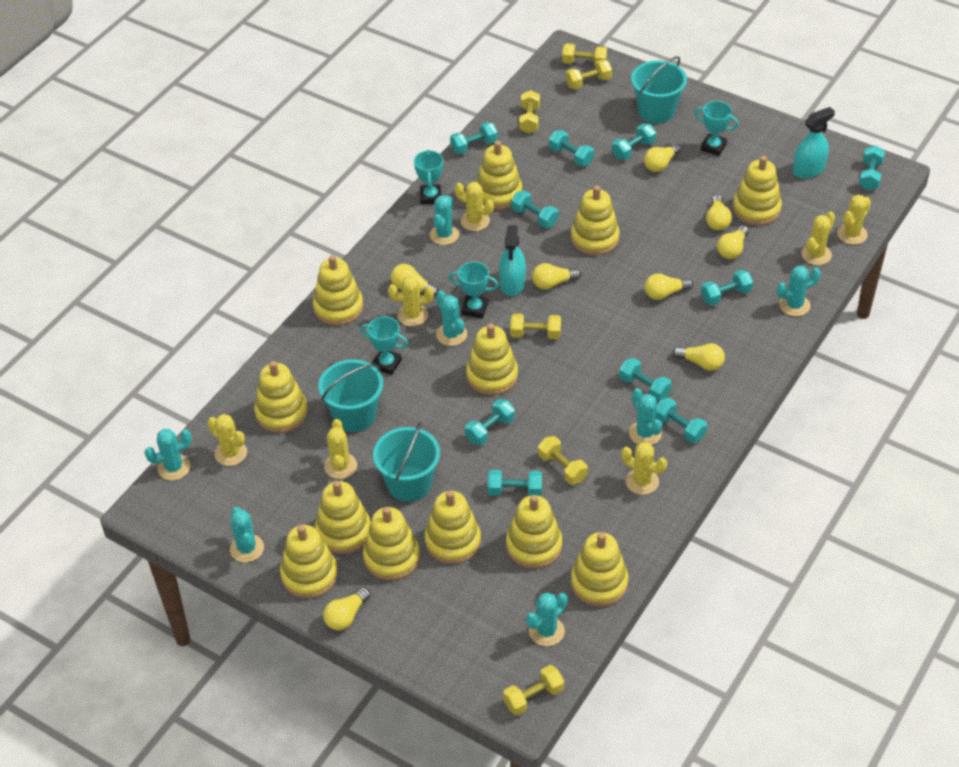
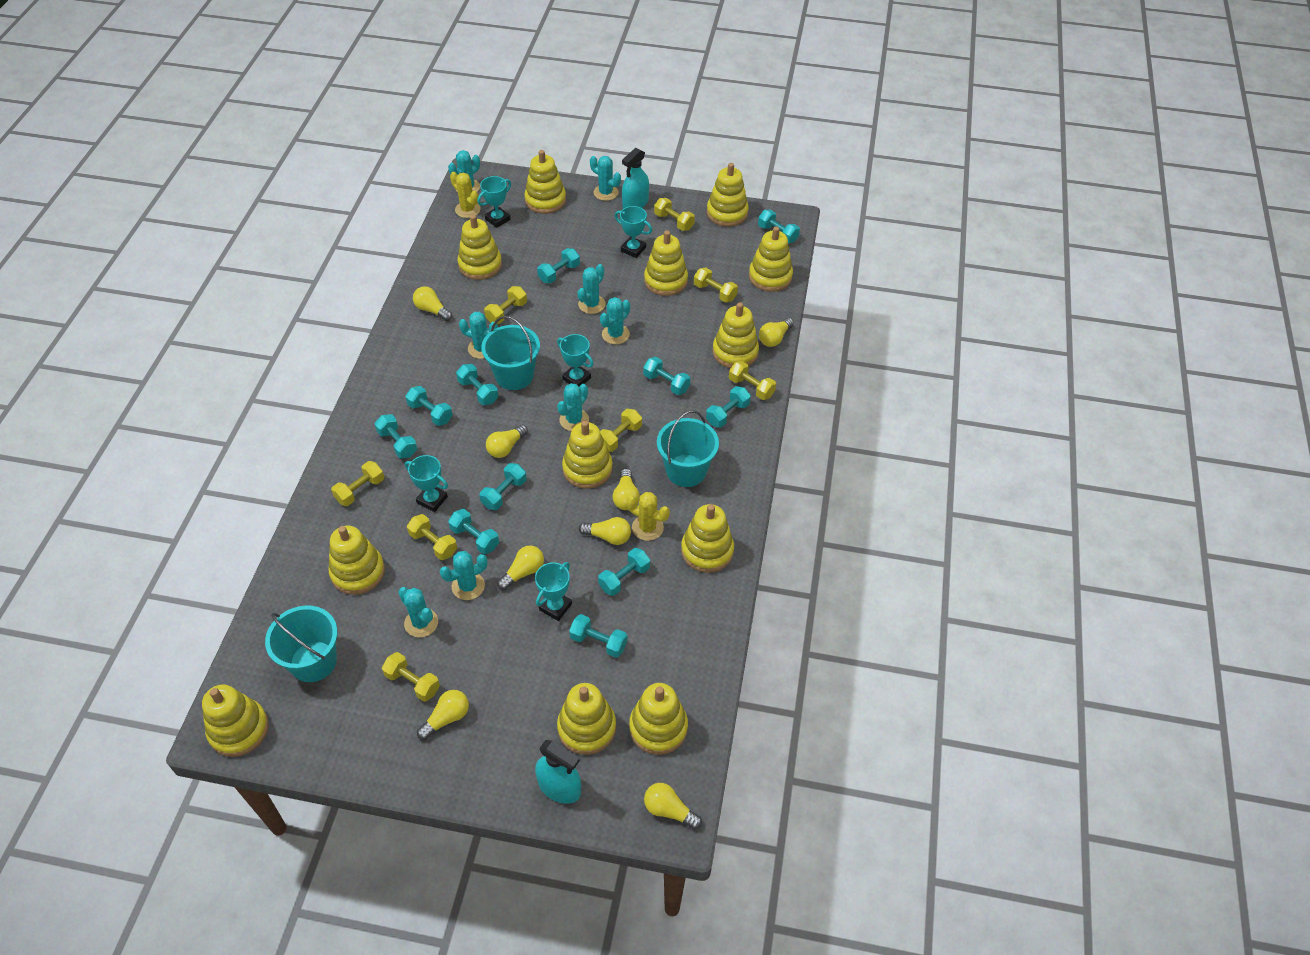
turquoise cactus: 7 -> 8
turquoise dumbbell: 10 -> 11
turquoise trophy: 4 -> 5
yellow cactus: 7 -> 2
yellow dumbbell: 6 -> 8

